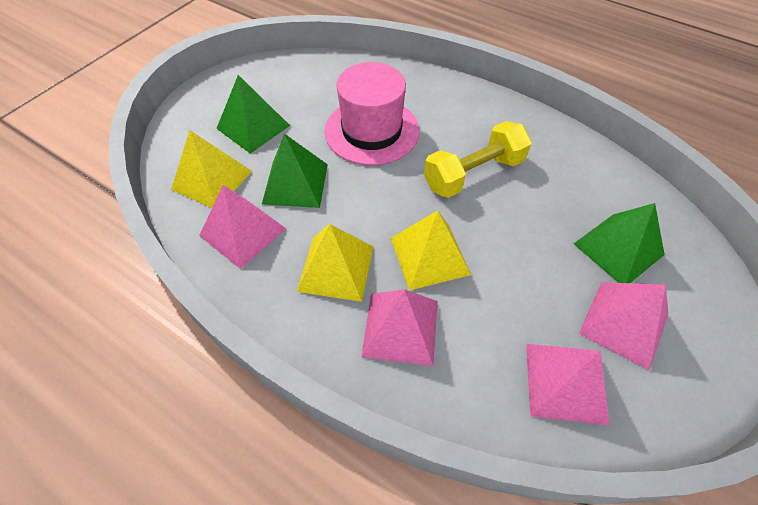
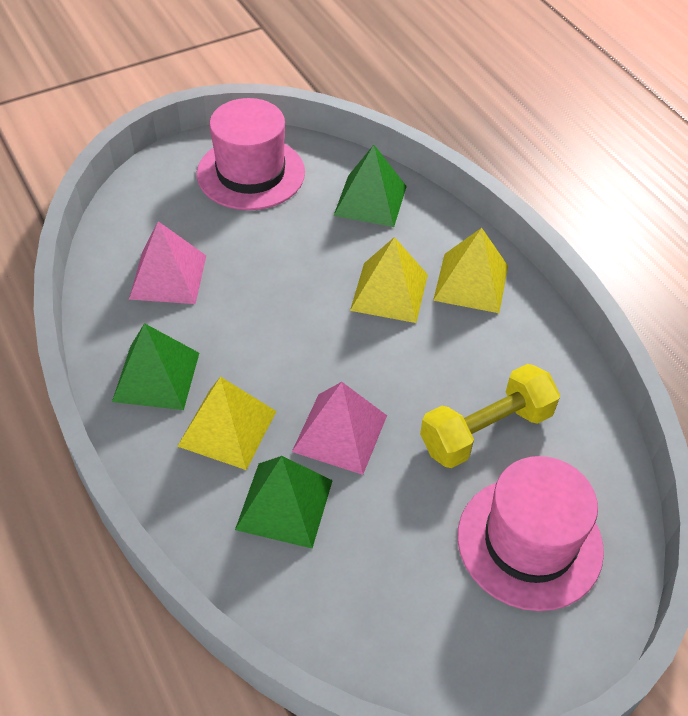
pink hat: 1 -> 2
pink pyramid: 4 -> 2

